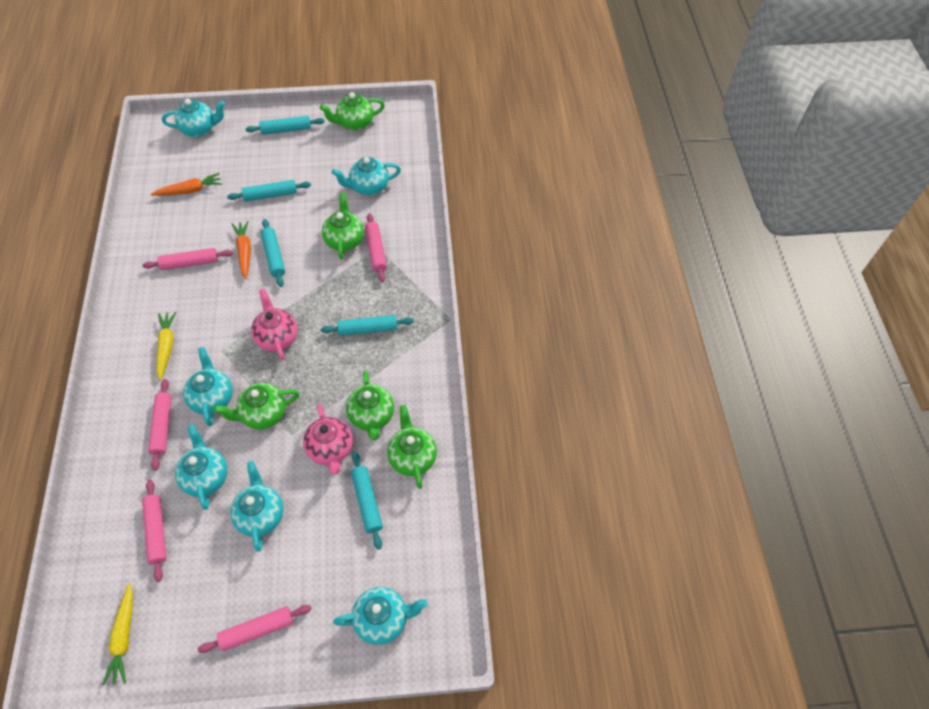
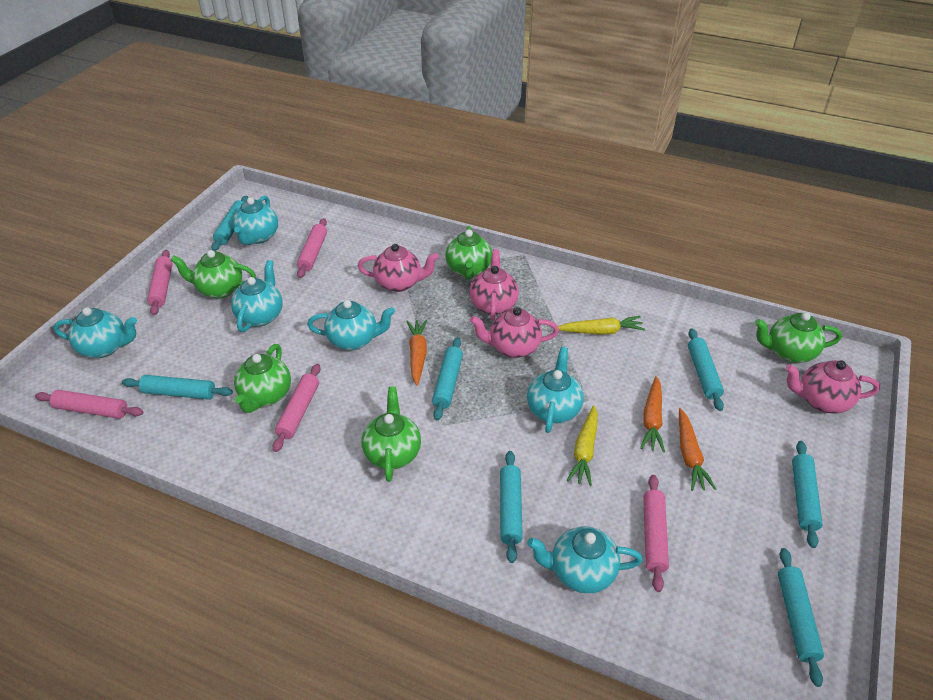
orange carrot: 2 -> 3
pink teapot: 2 -> 4
turquoise rolling pin: 5 -> 7

